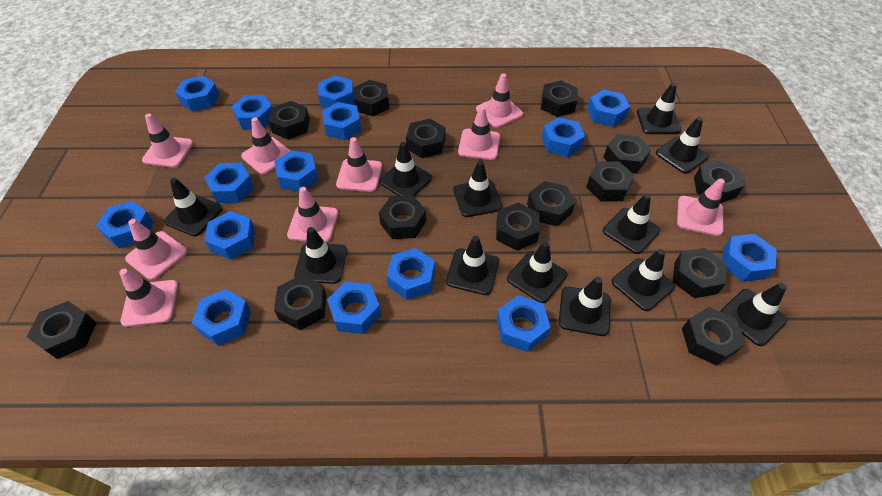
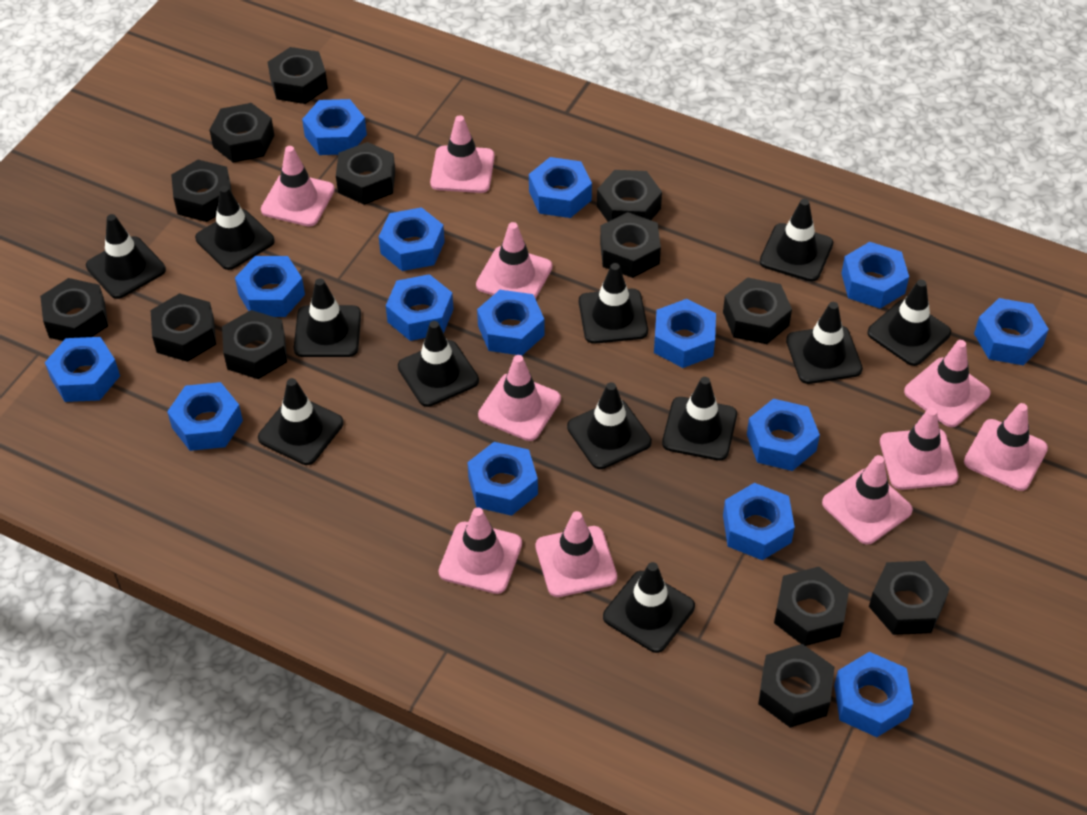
black nut: 14 -> 13
pink traffic cone: 9 -> 10

